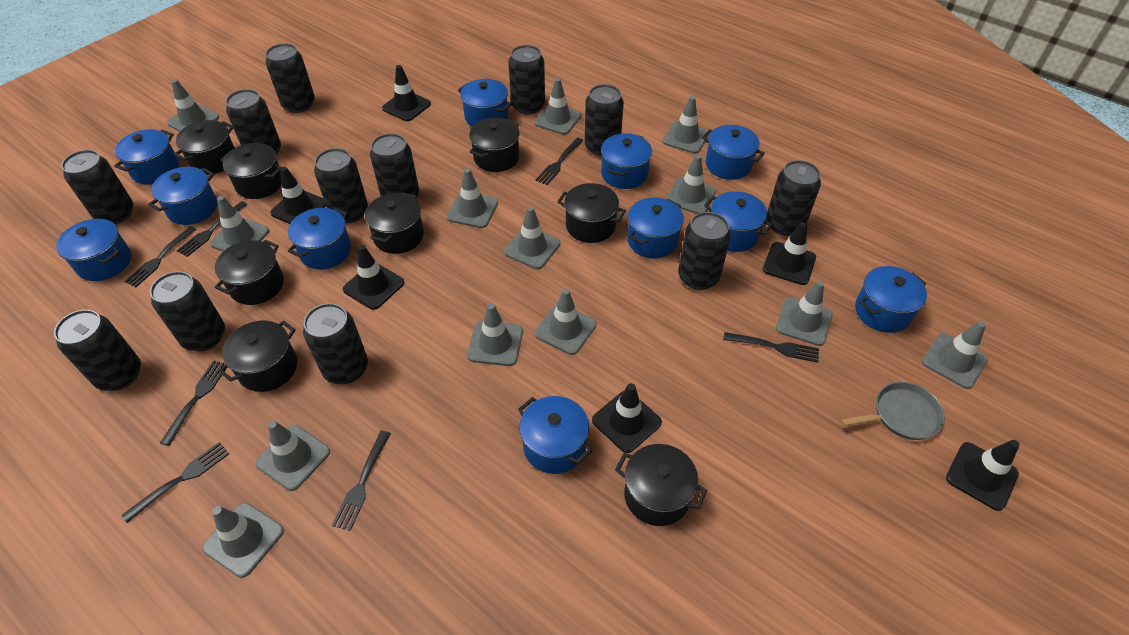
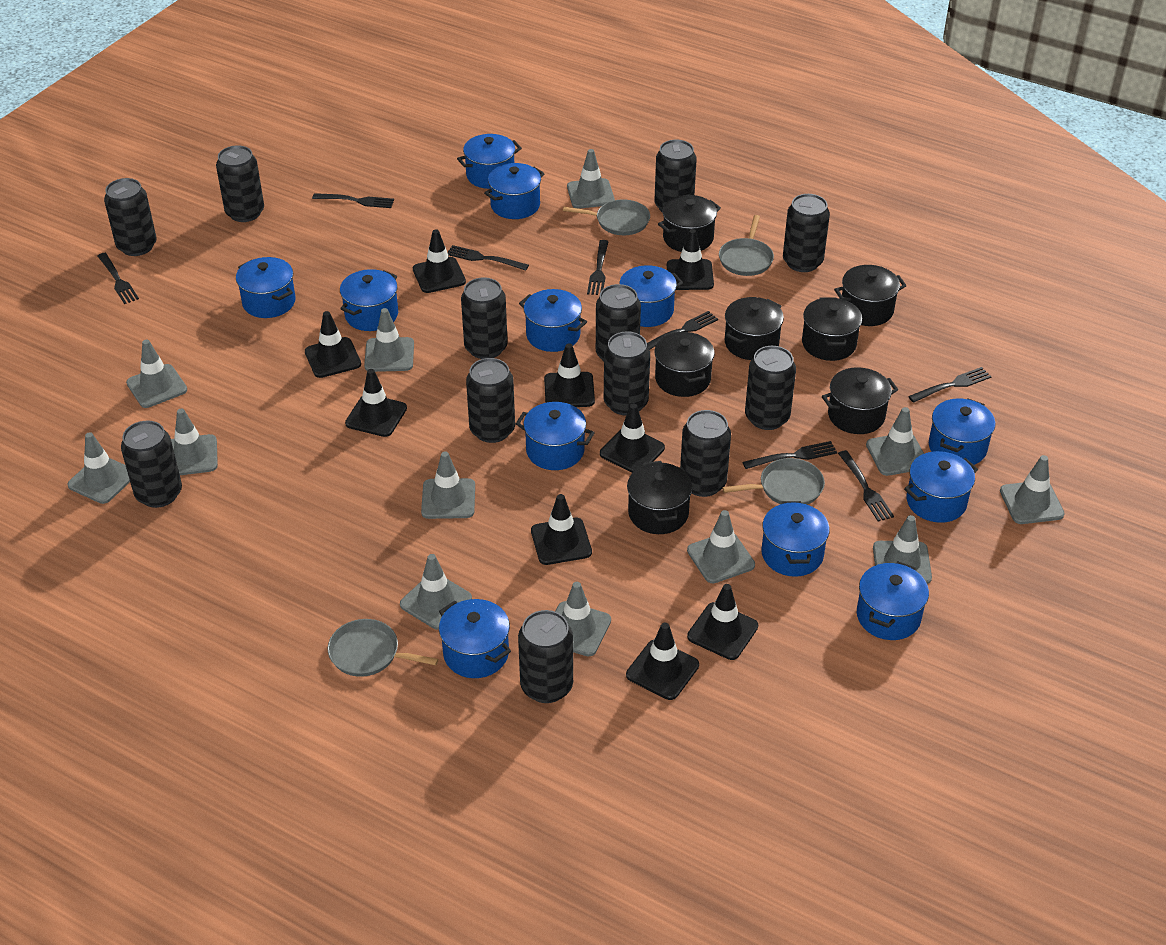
black fork: 7 -> 8
black pot: 8 -> 7
black traffic cone: 6 -> 9
blue pot: 11 -> 12
grey pan: 1 -> 4
grey traffic cone: 13 -> 12

